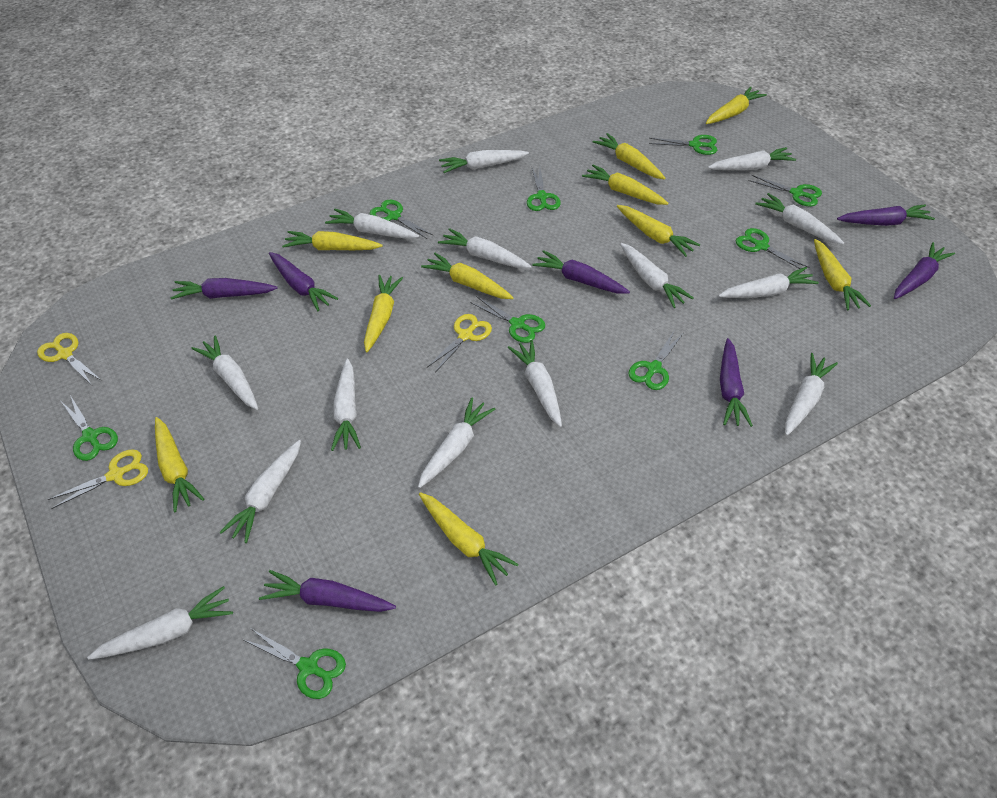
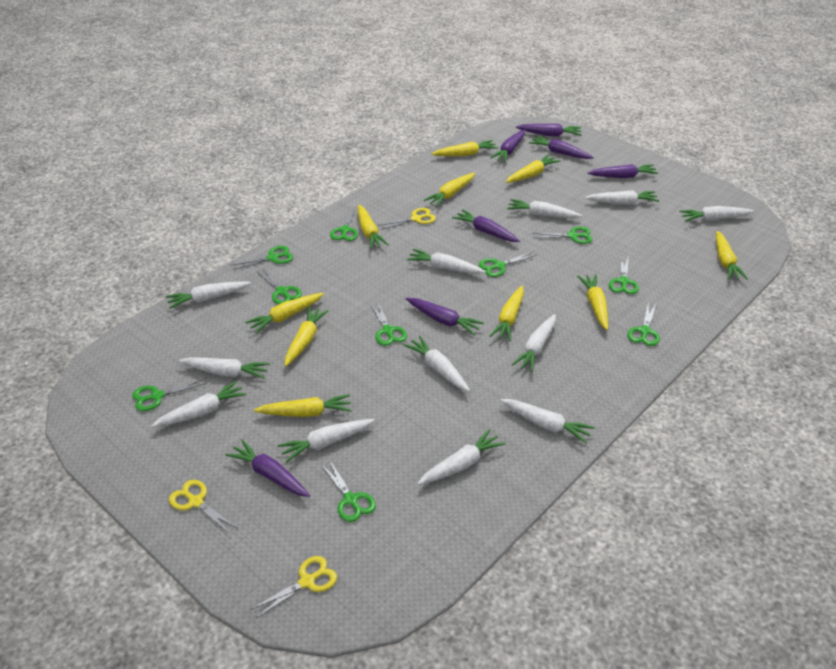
green scissors: 9 -> 10
white carrot: 14 -> 12

